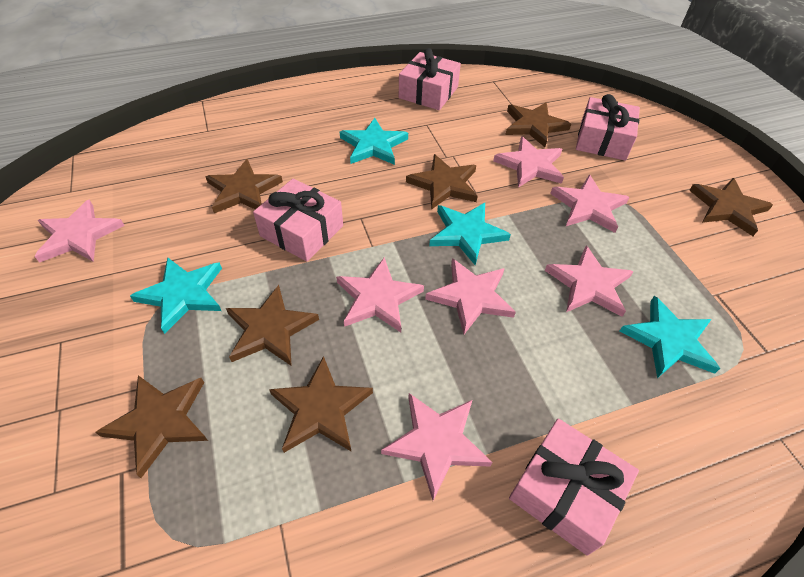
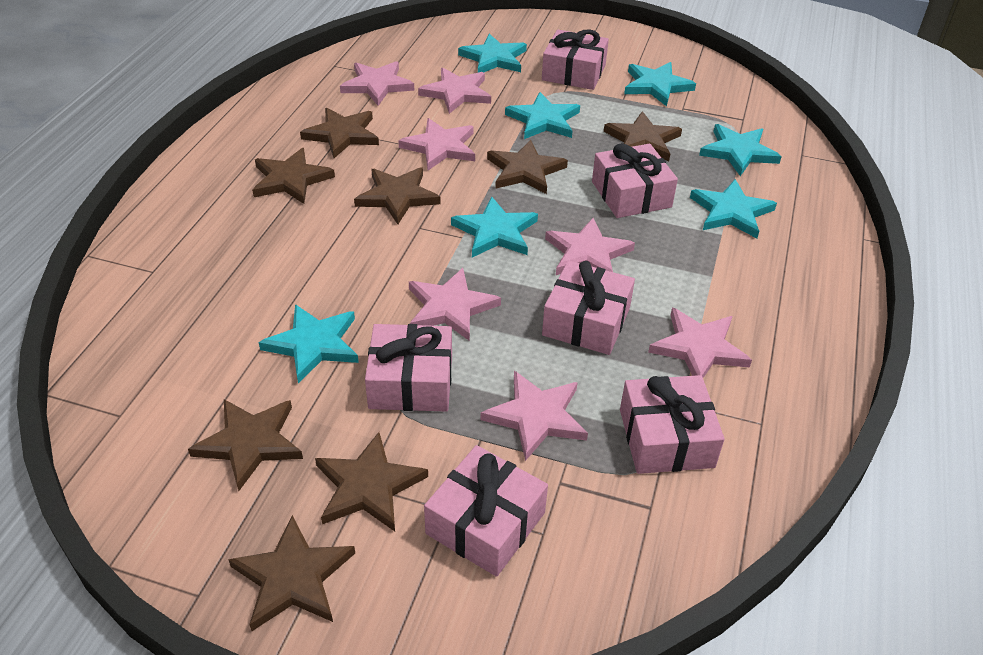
brown star: 7 -> 8
pink gift: 4 -> 6
turquoise star: 4 -> 7

